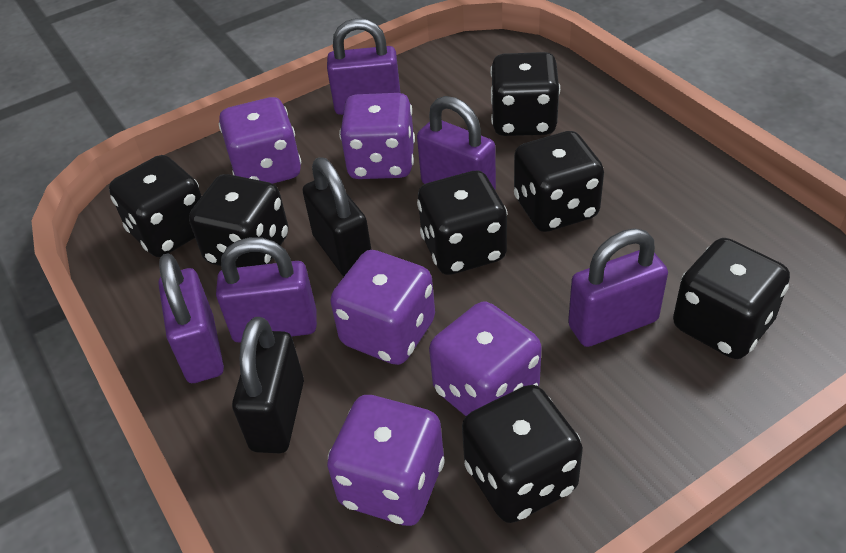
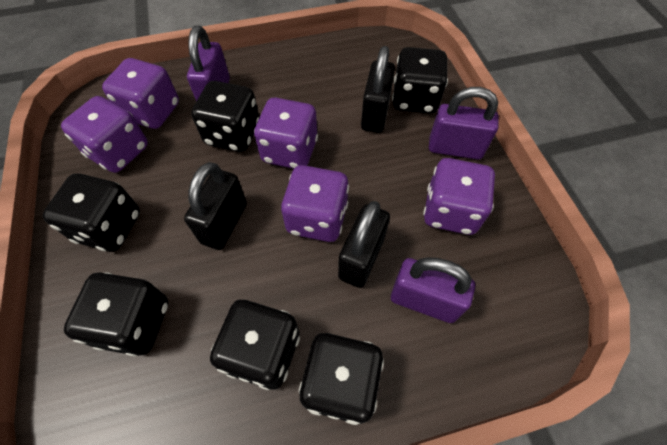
black dice: 7 -> 6
black padlock: 2 -> 3
purple padlock: 5 -> 3

